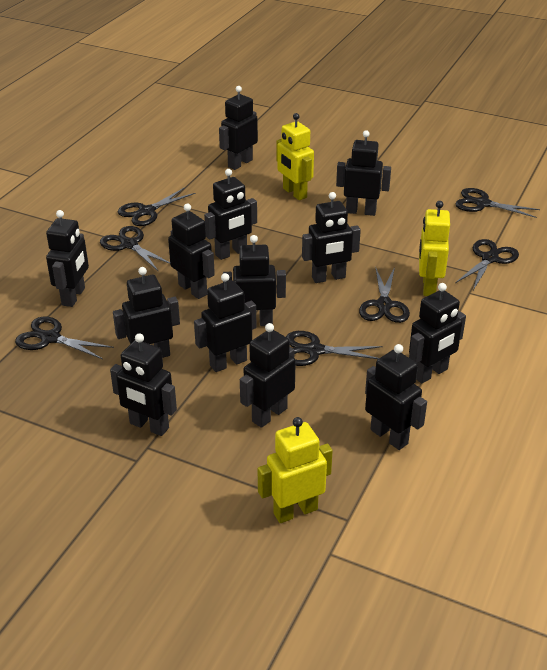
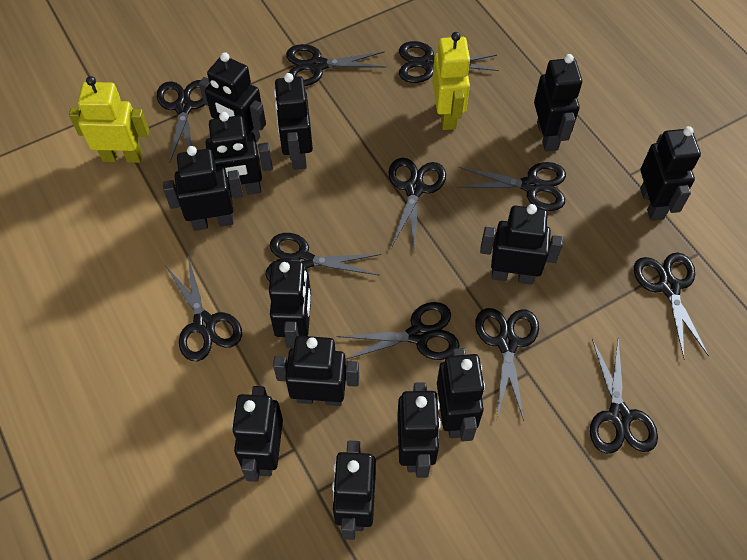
black scissors: 7 -> 11
yellow robot: 3 -> 2

